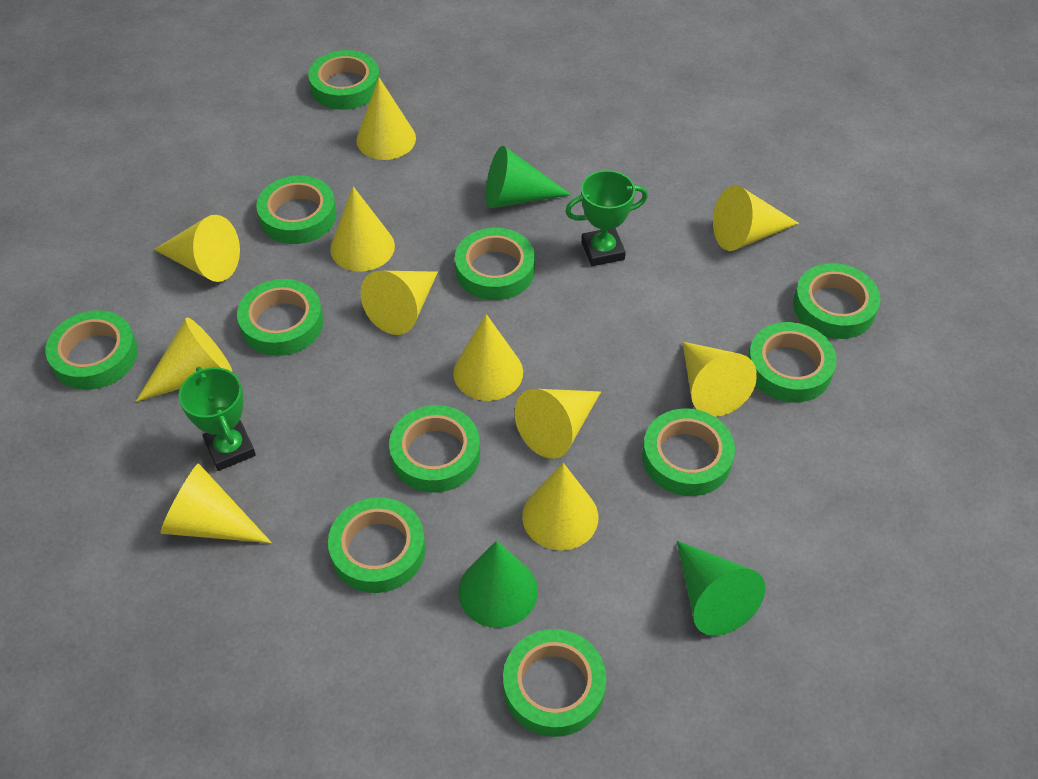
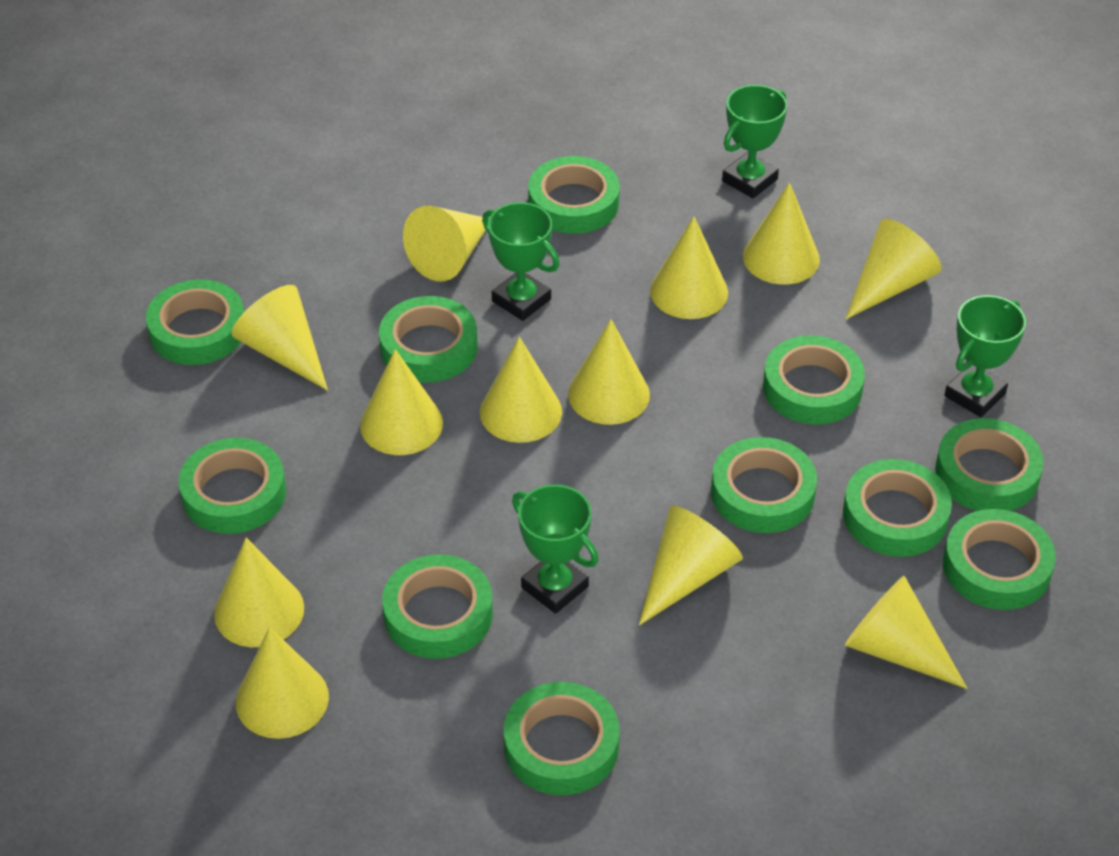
green cone: 3 -> 0
green trophy: 2 -> 4
yellow cone: 11 -> 12

